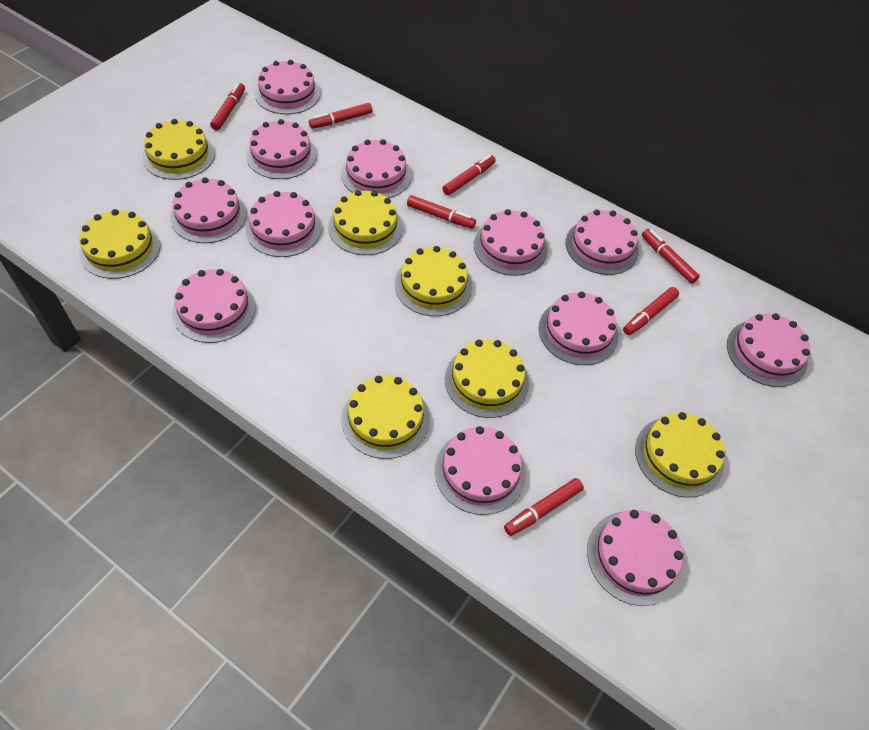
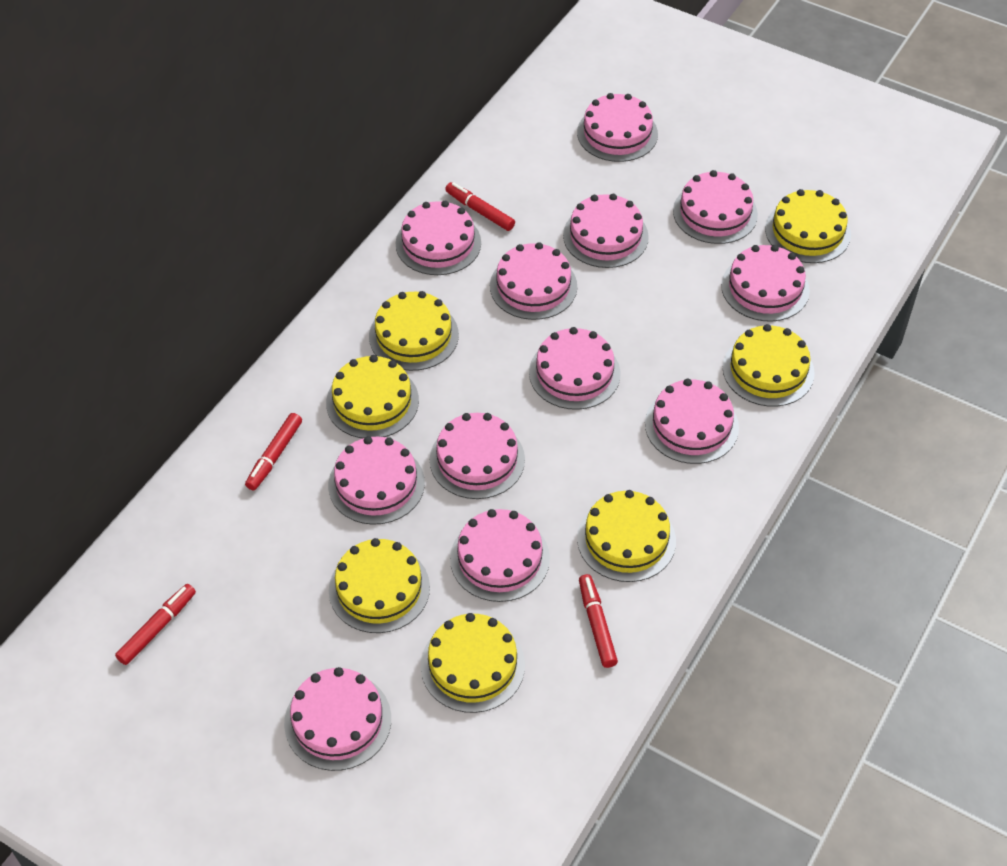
red marker: 7 -> 4

